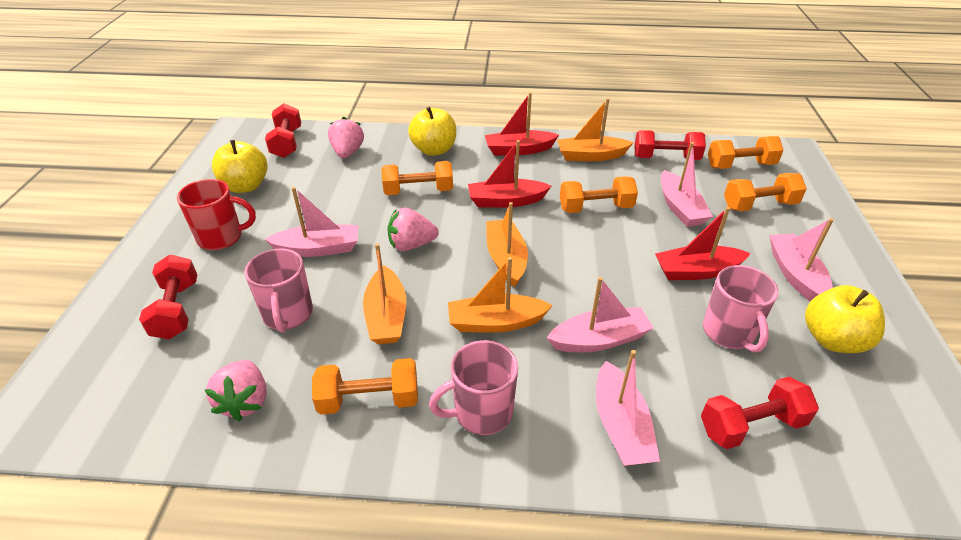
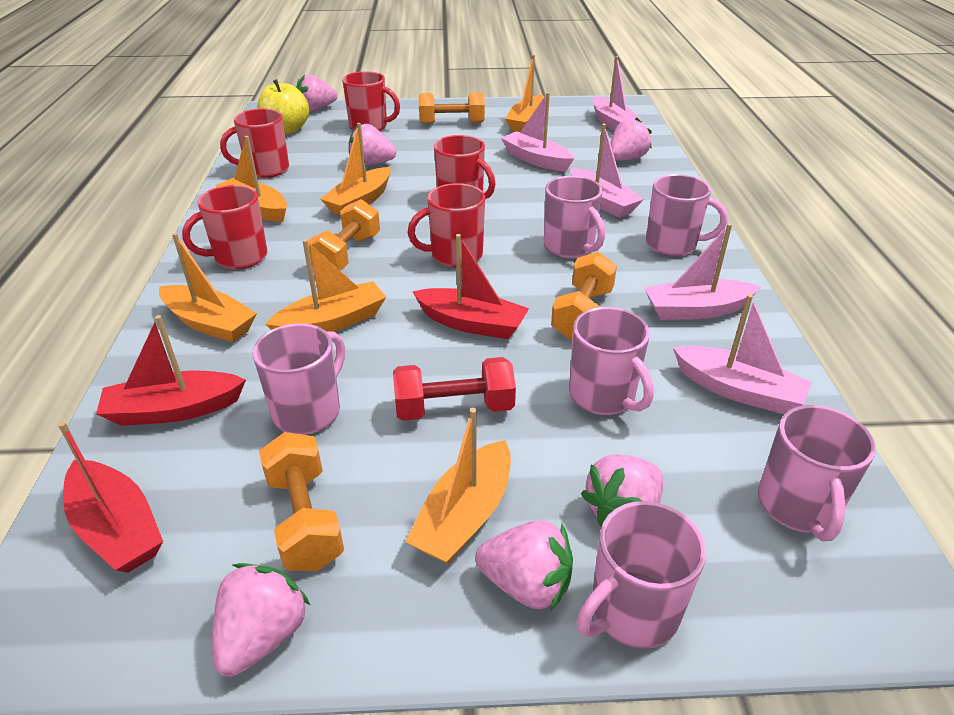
orange boat: 4 -> 6
orange dumbbell: 5 -> 4
pink mug: 3 -> 6
pink strawberry: 3 -> 6
red dumbbell: 4 -> 1
red mug: 1 -> 5
yellow apple: 3 -> 1

